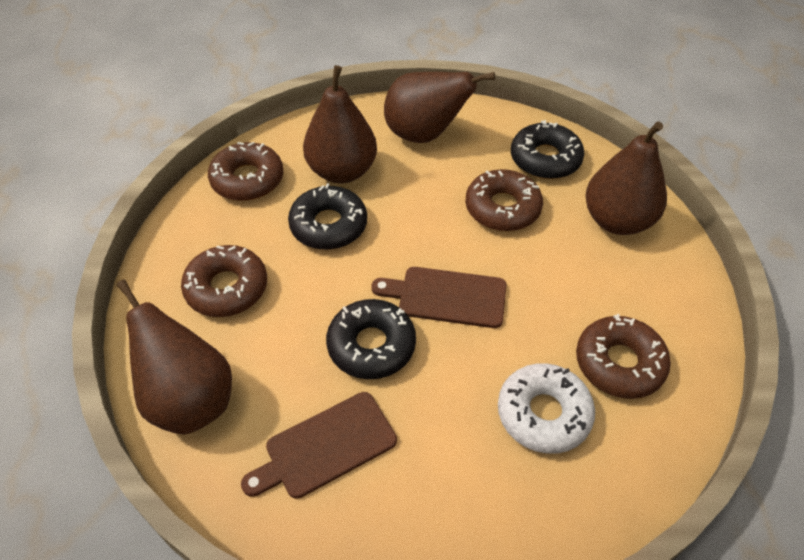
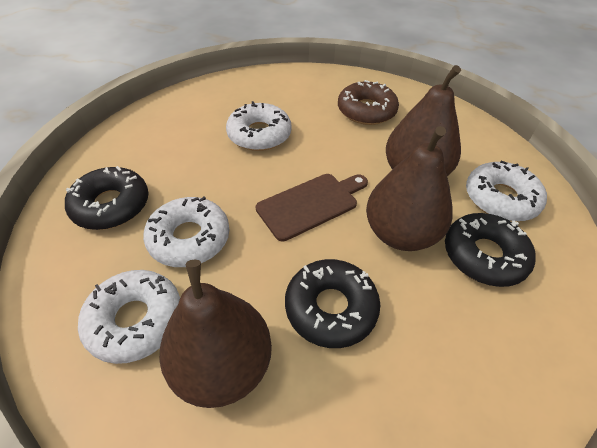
brown cutting board: 2 -> 1
brown donut: 4 -> 1
brown pear: 4 -> 3
white donut: 1 -> 4

